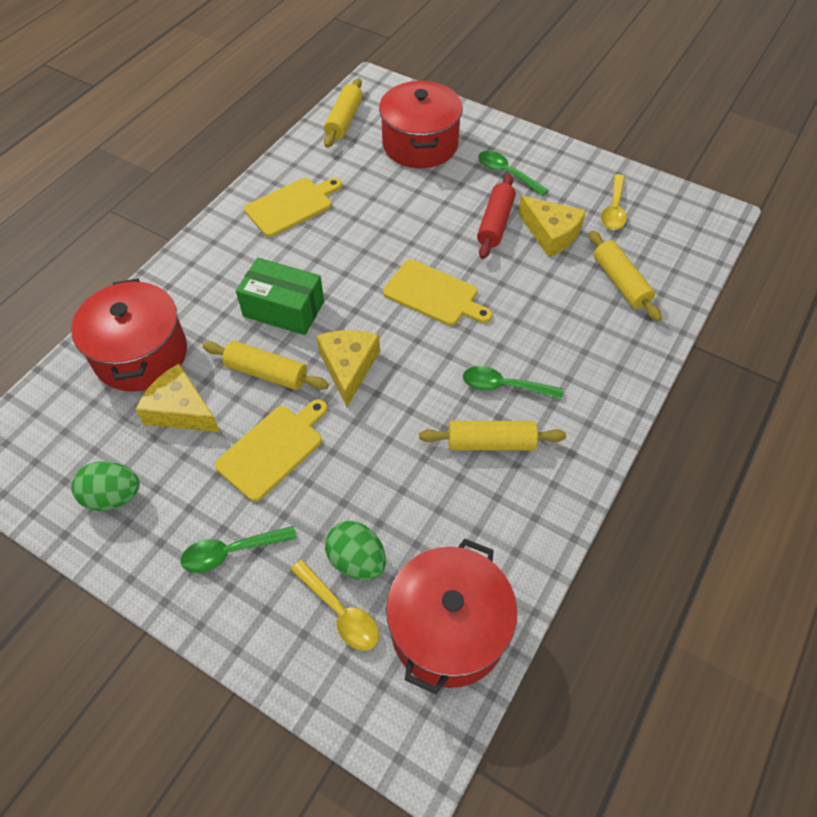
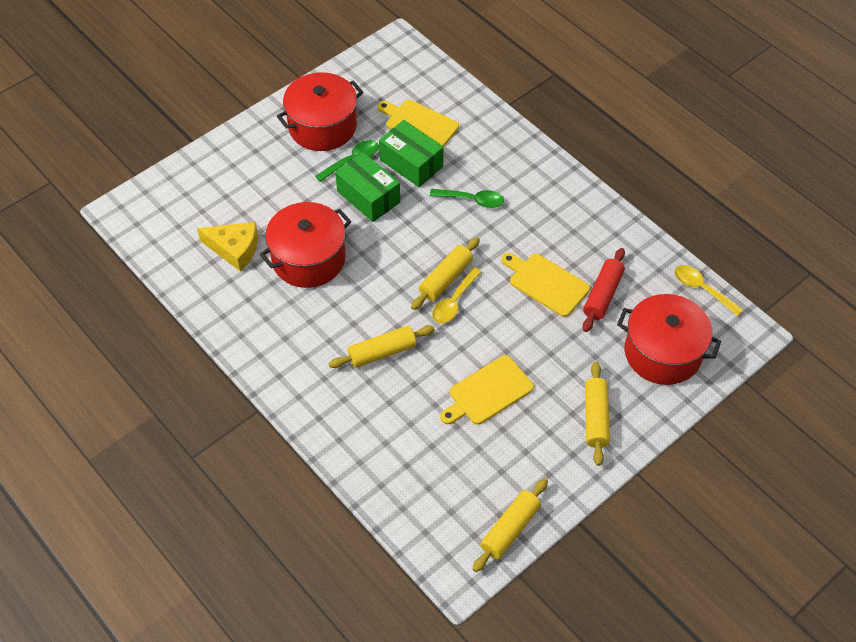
green box: 1 -> 2
green egg: 2 -> 0
green spoon: 3 -> 2
yellow cheese: 3 -> 1

